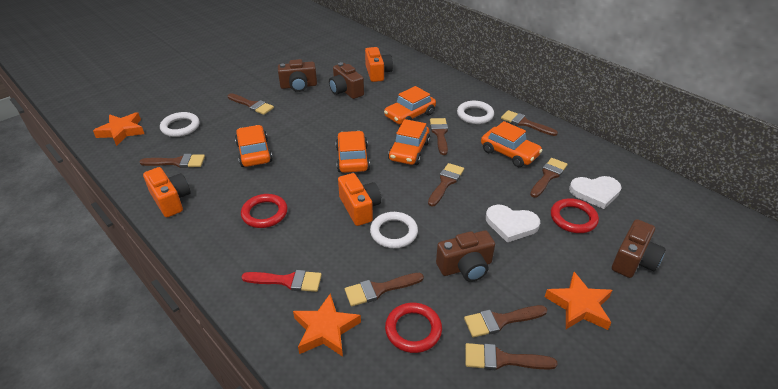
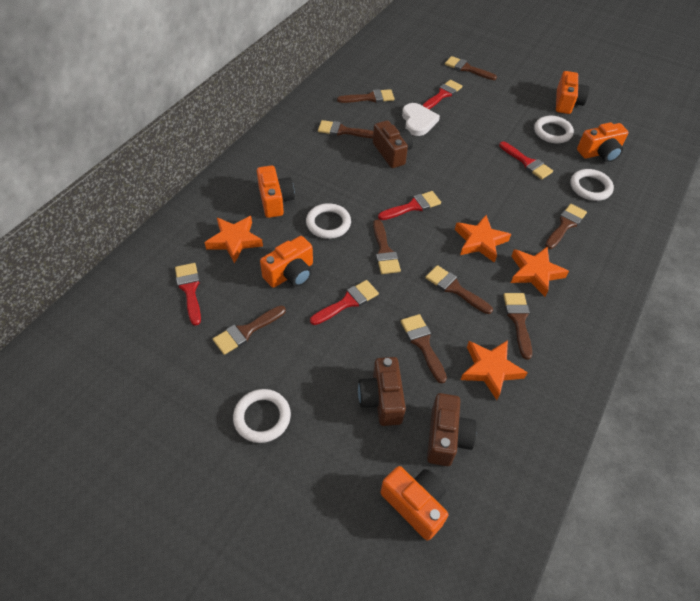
brown camera: 4 -> 3
orange camera: 3 -> 5
orange car: 5 -> 0
orange star: 3 -> 4
red brush: 1 -> 5
red ring: 3 -> 0
white heart: 2 -> 1
white ring: 3 -> 4

